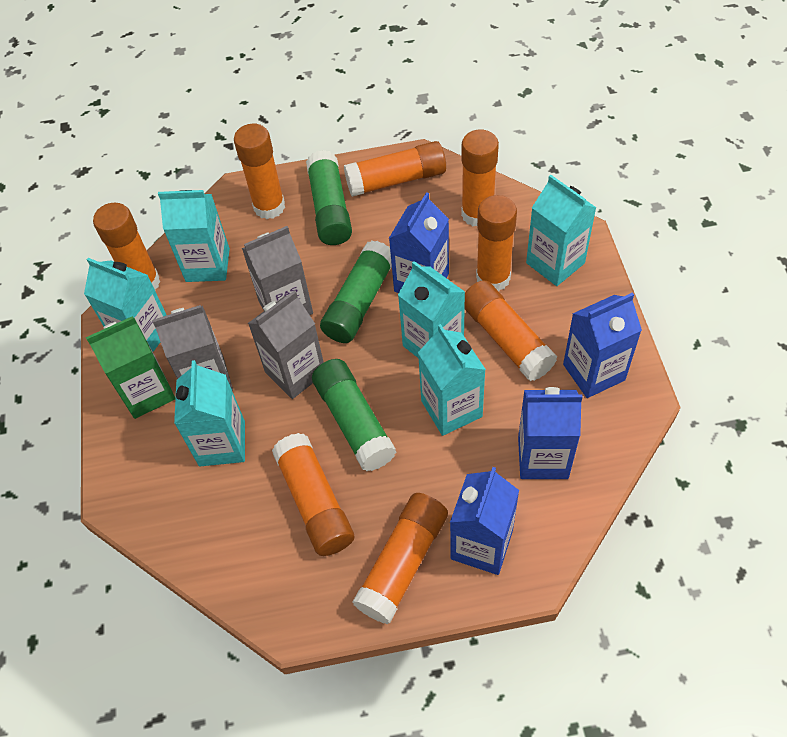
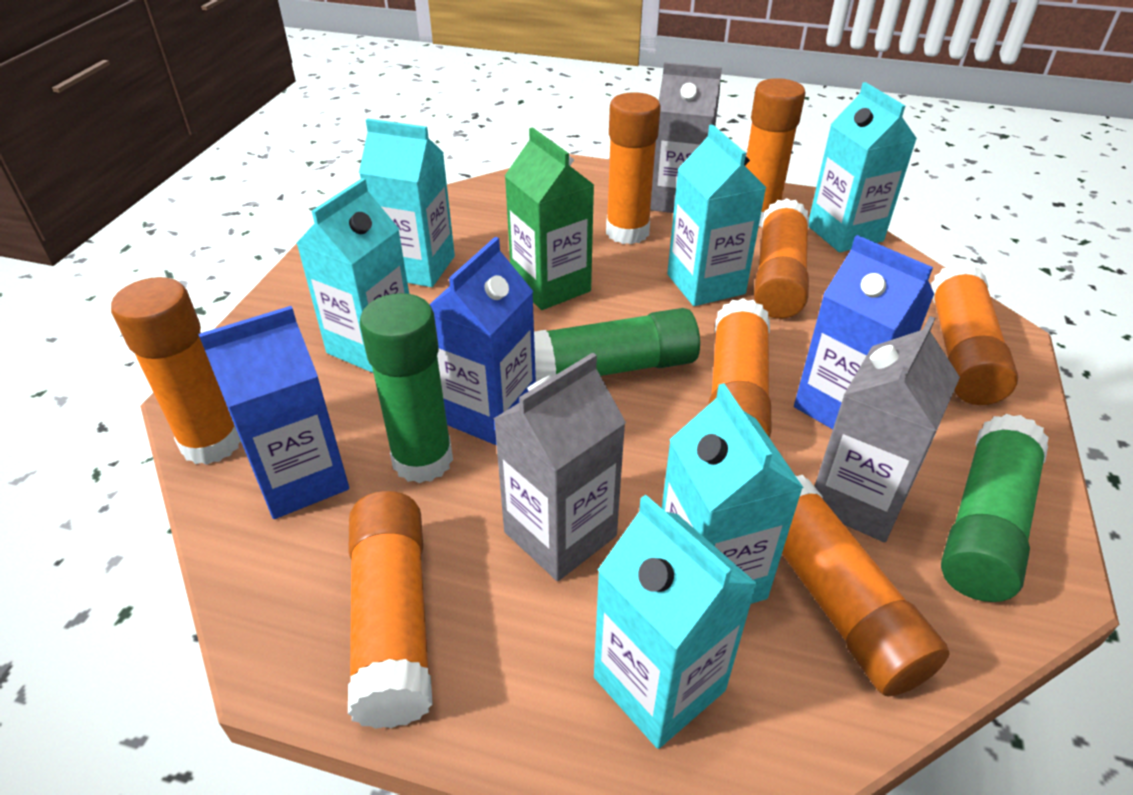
blue carton: 4 -> 3

